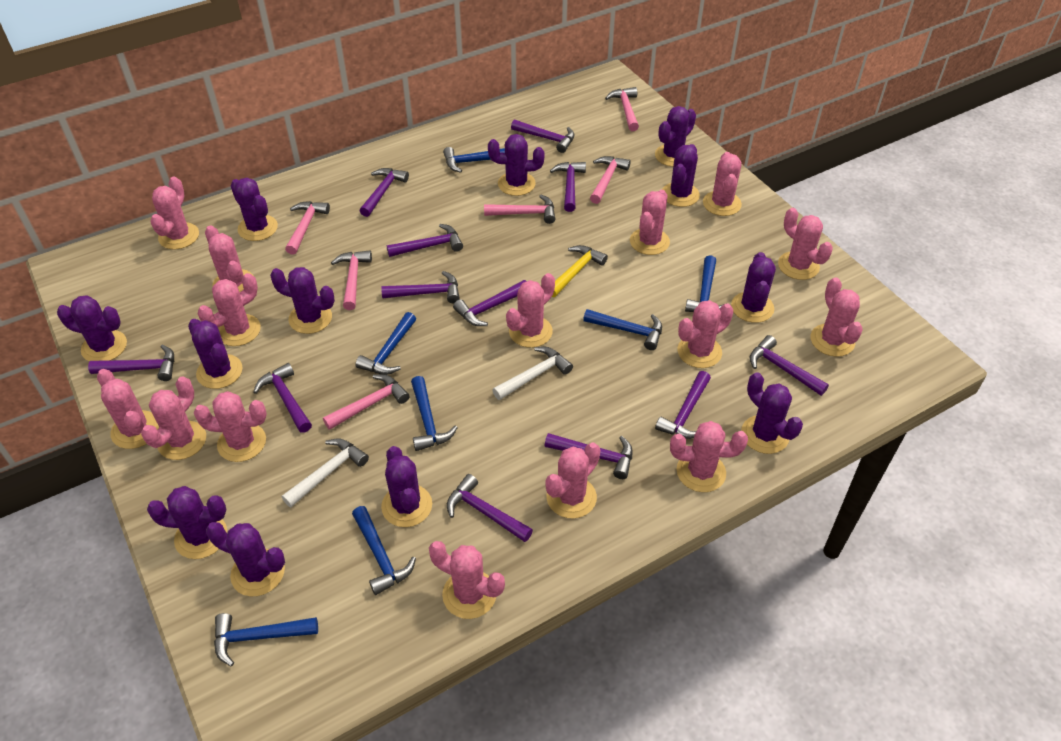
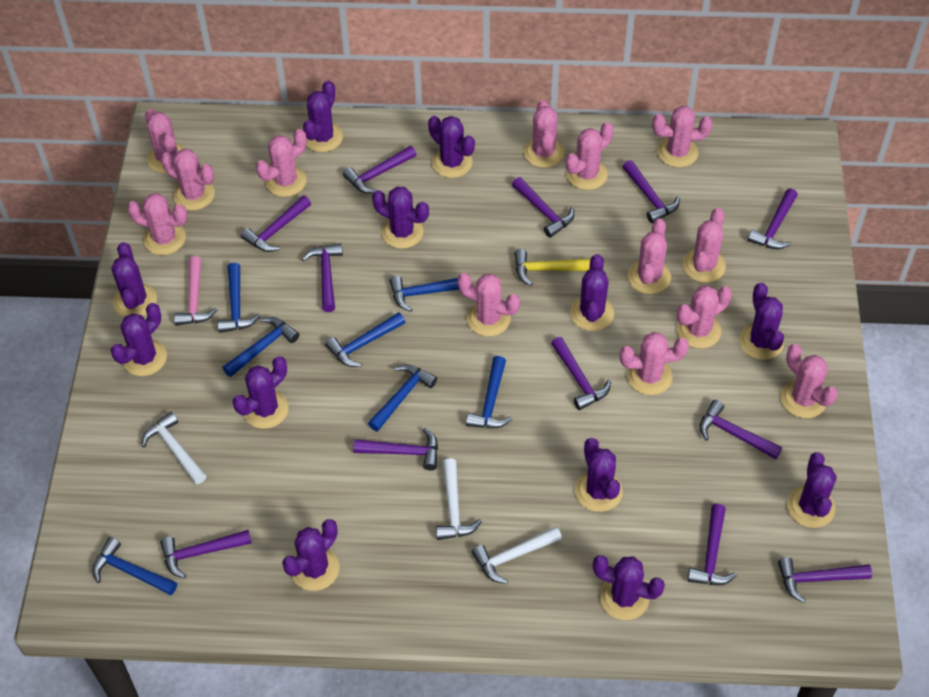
pink cactus: 15 -> 13
pink hammer: 6 -> 1
white hammer: 2 -> 3

